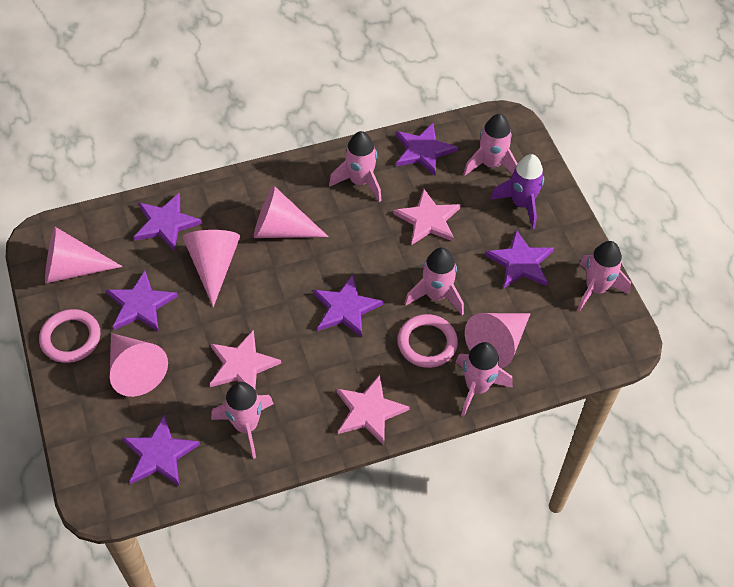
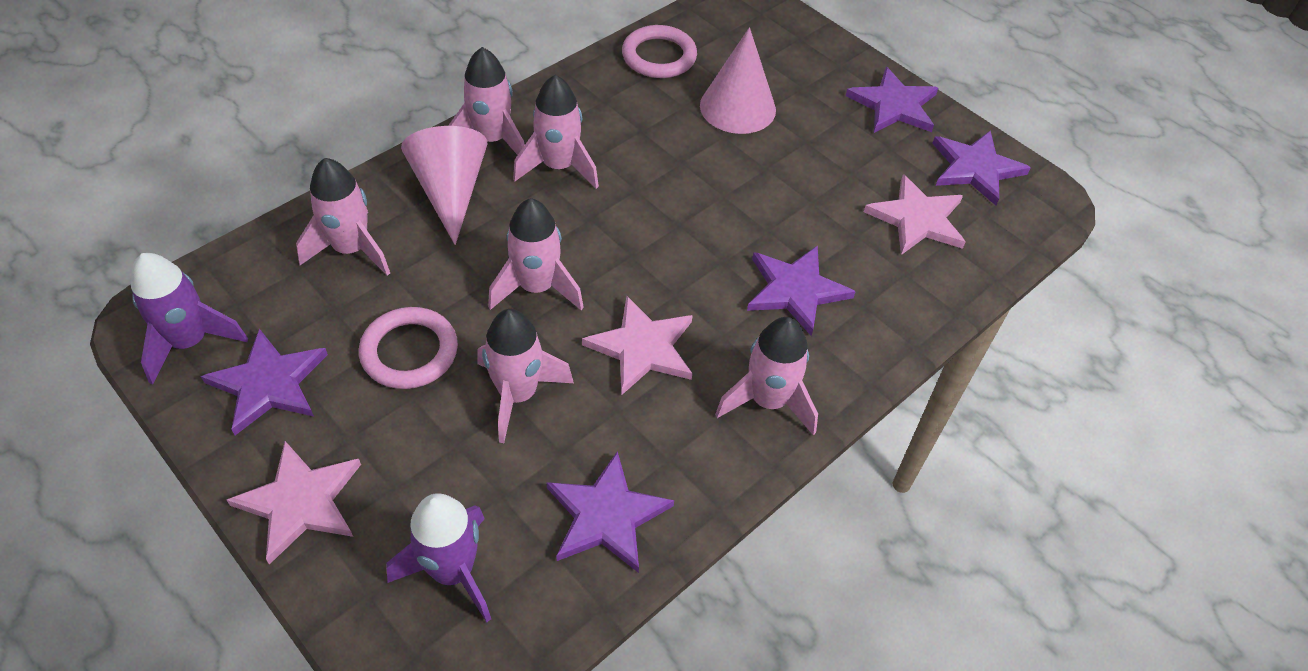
pink cone: 5 -> 2
purple rocket: 1 -> 2
purple star: 6 -> 5

